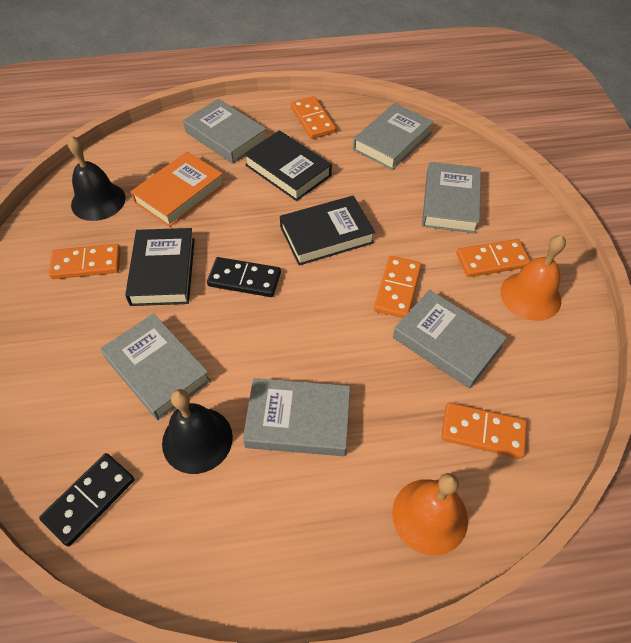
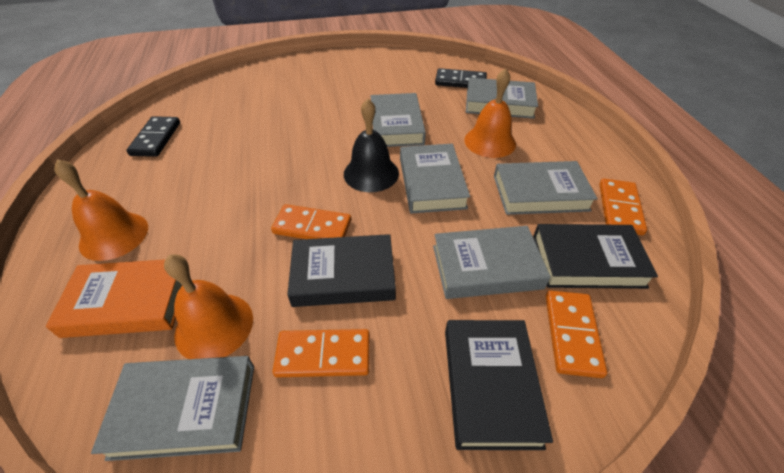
black bell: 2 -> 1
orange bell: 2 -> 3
orange domino: 5 -> 4

